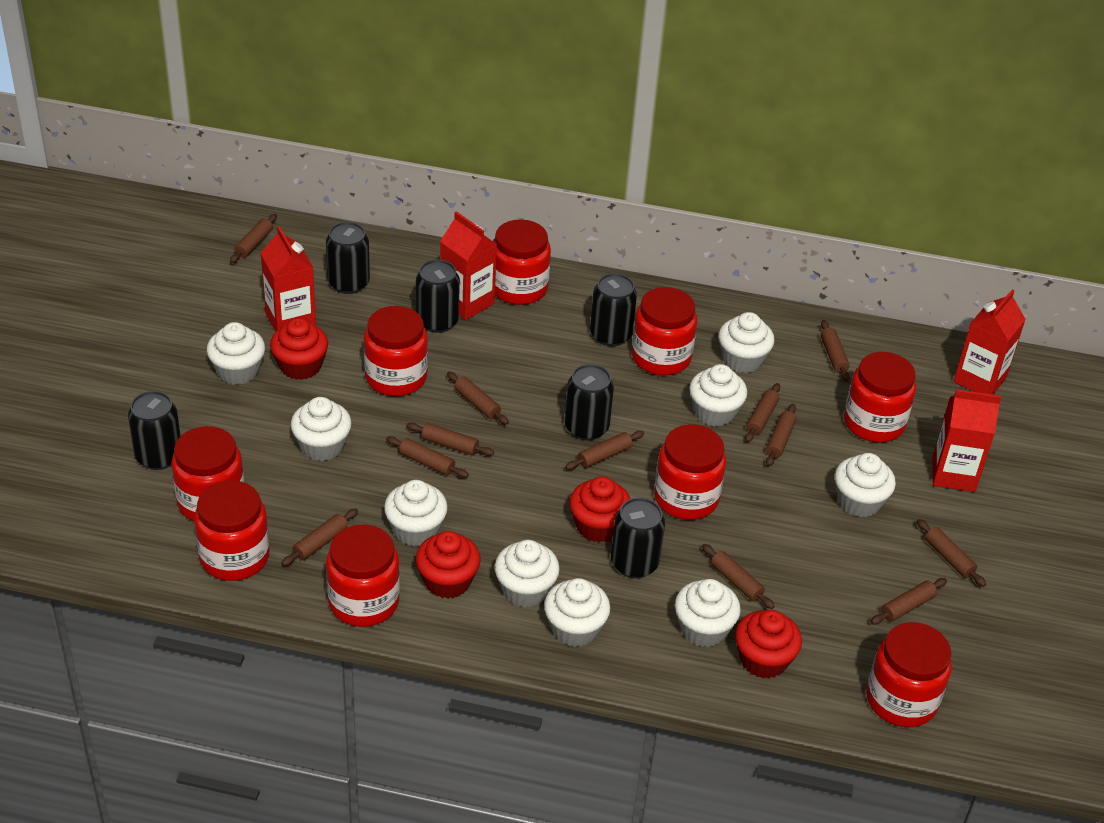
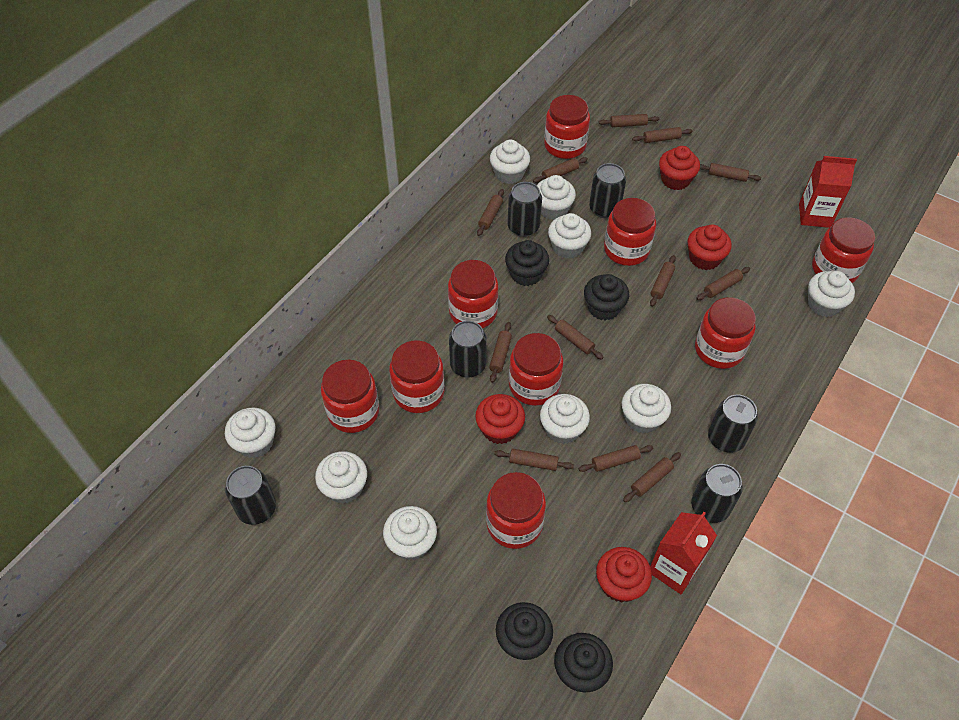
black cupcake: 0 -> 4
red carton: 4 -> 2

